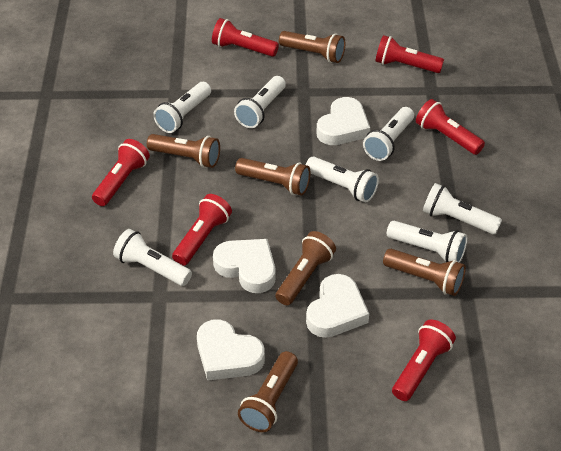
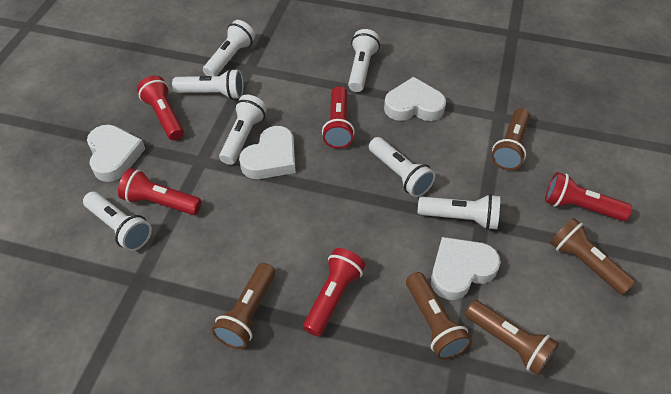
brown flashlight: 6 -> 5
red flashlight: 6 -> 5

